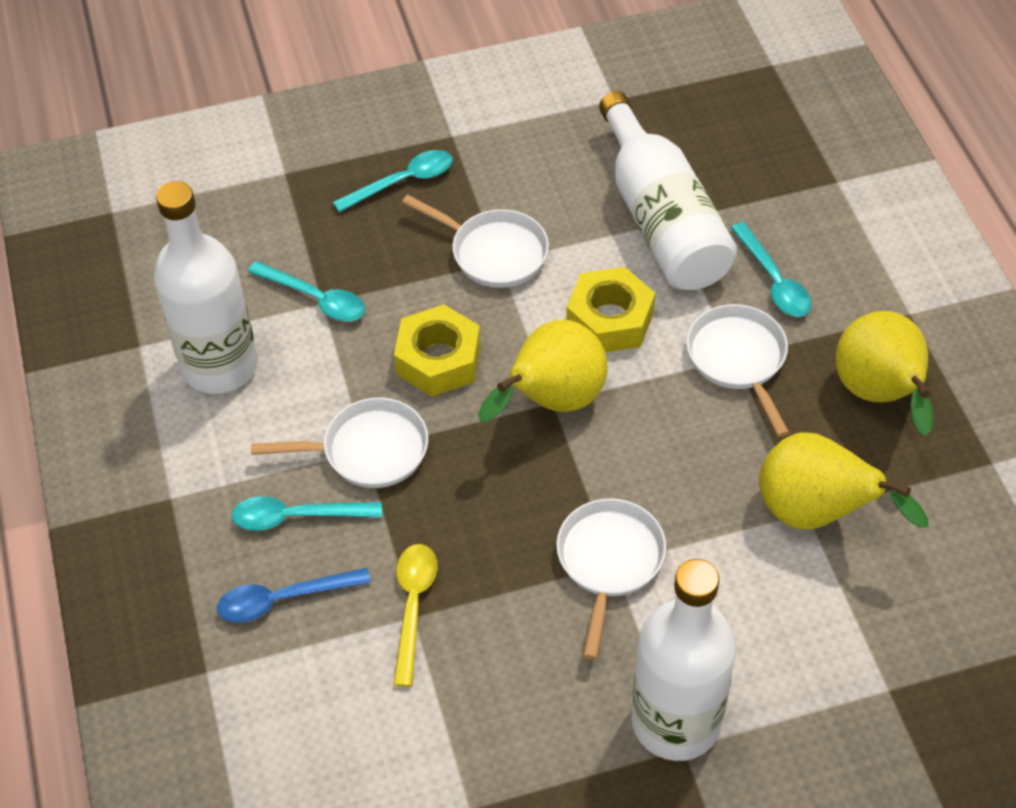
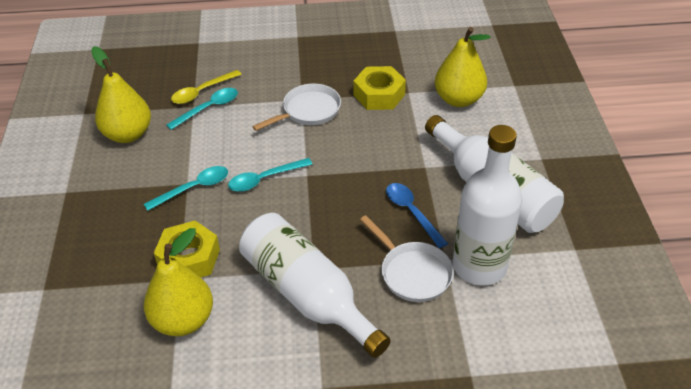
turquoise spoon: 4 -> 3
white pan: 4 -> 2

